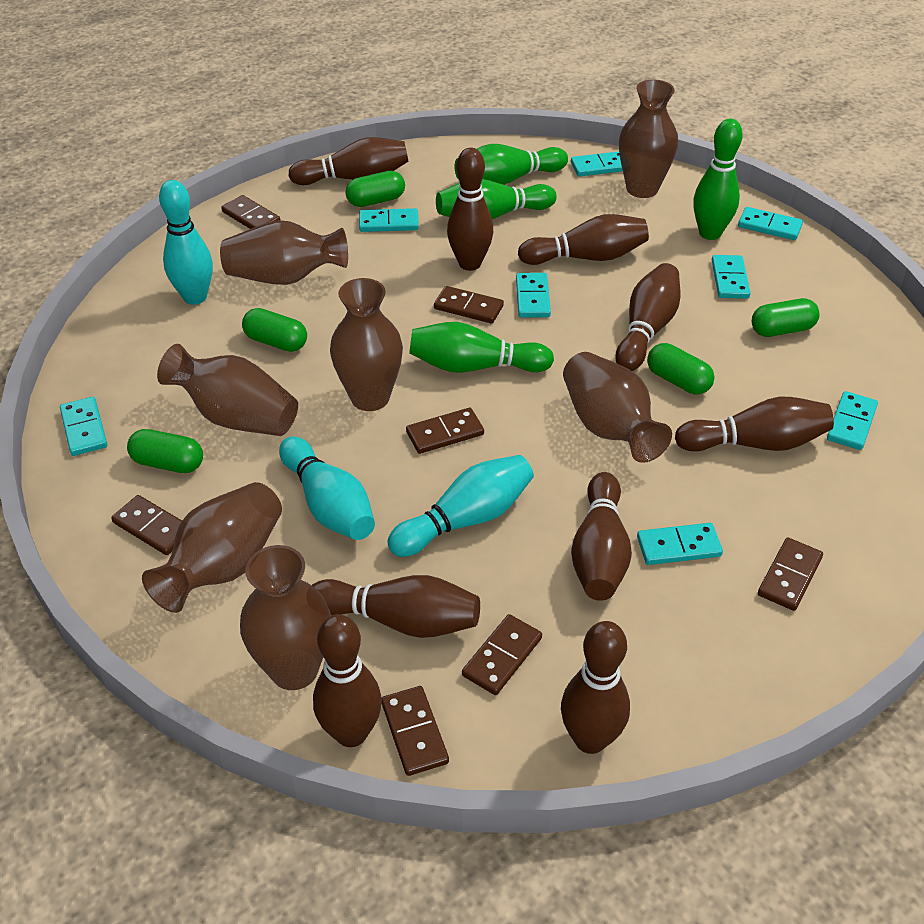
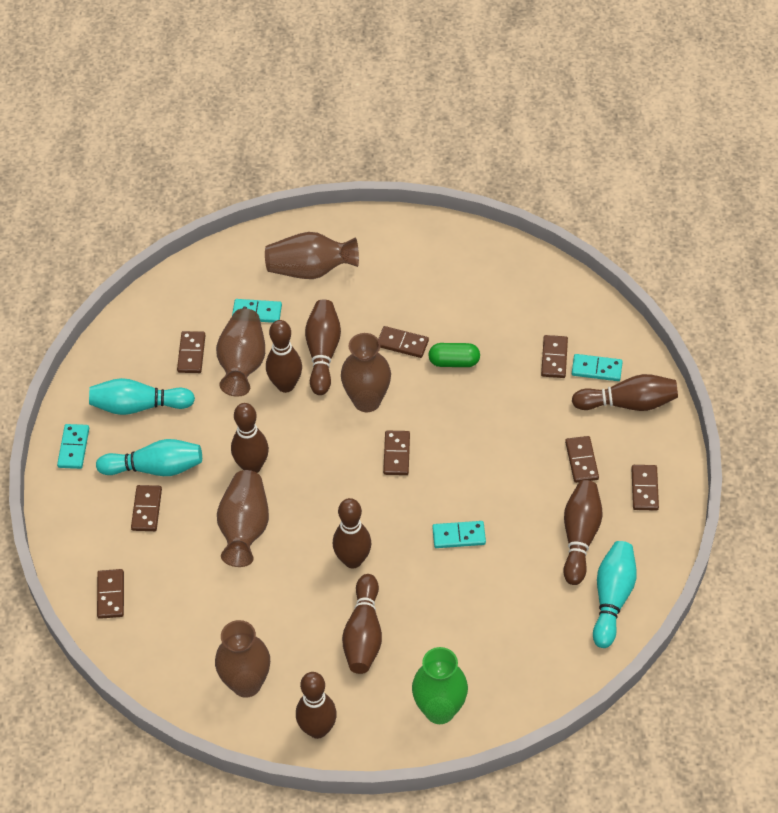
brown bowling pin: 9 -> 8
brown domino: 7 -> 8
brown vase: 7 -> 5
green bowling pin: 4 -> 0
green capsule: 5 -> 1
green vase: 0 -> 1
turquoise domino: 8 -> 4

